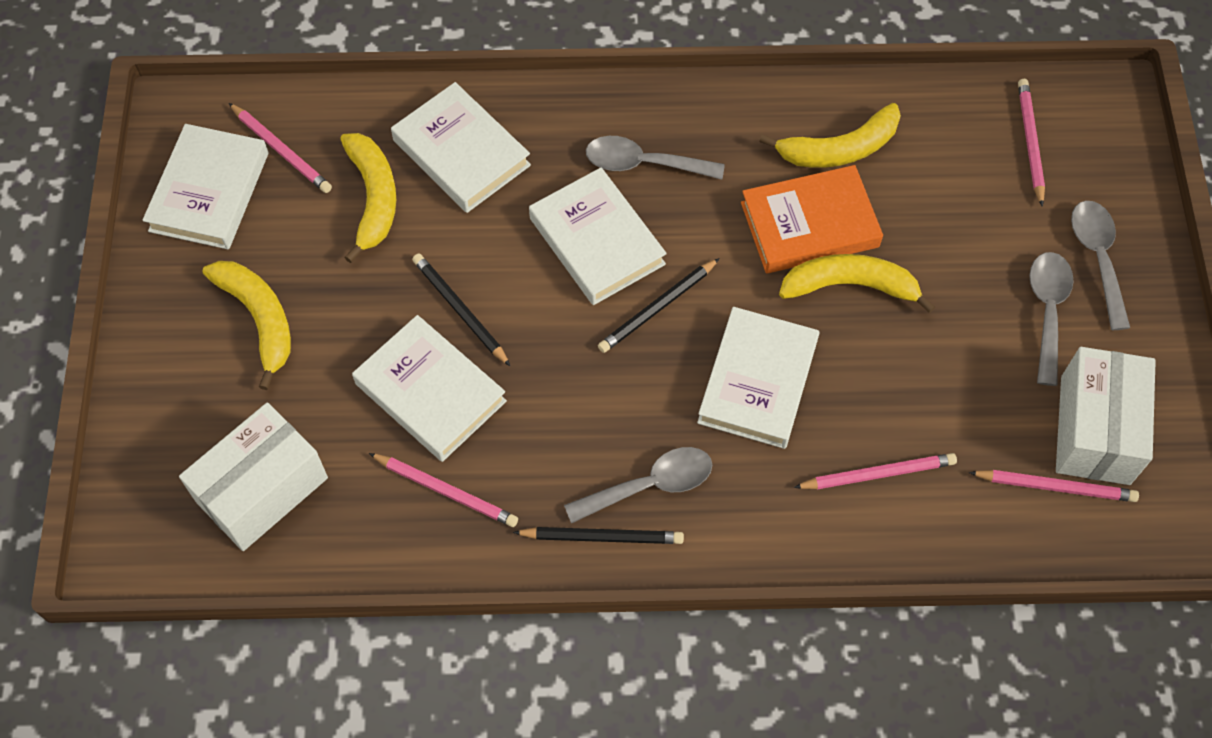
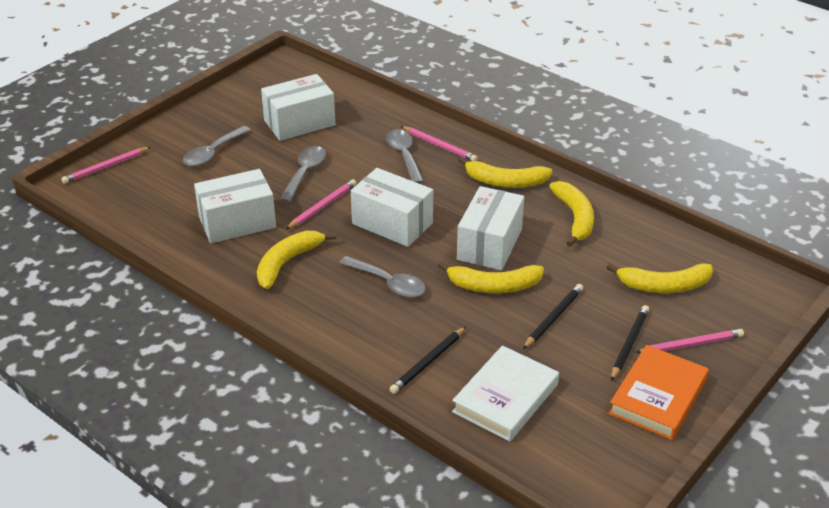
pink pencil: 5 -> 4
white book: 5 -> 1
white box: 2 -> 4
yellow banana: 4 -> 5

